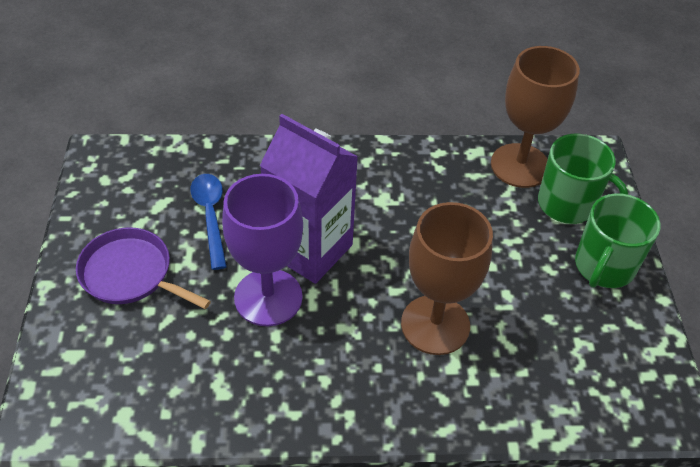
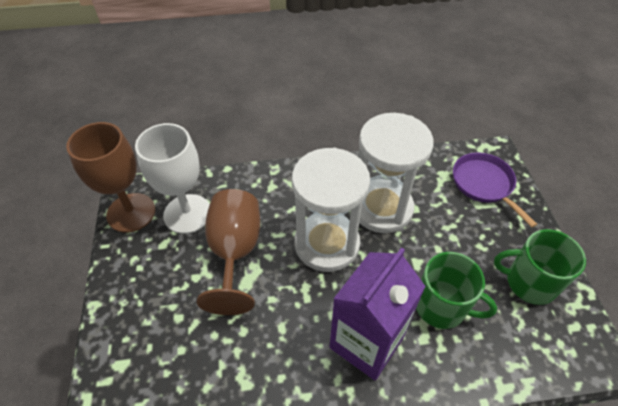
blue spoon: 1 -> 0
purple goblet: 1 -> 0
white goblet: 0 -> 1
white hourglass: 0 -> 2

